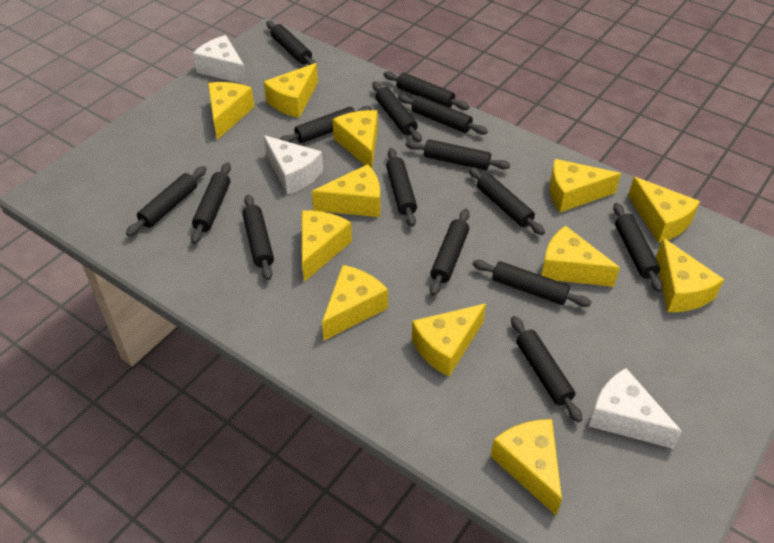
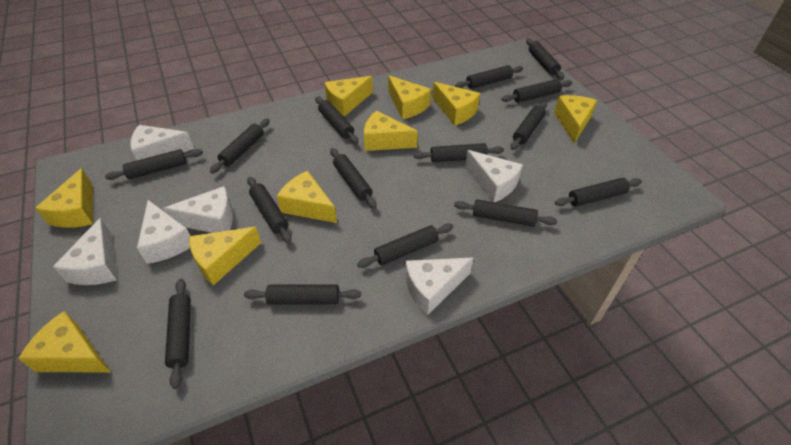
white cheese: 3 -> 6
yellow cheese: 12 -> 9

